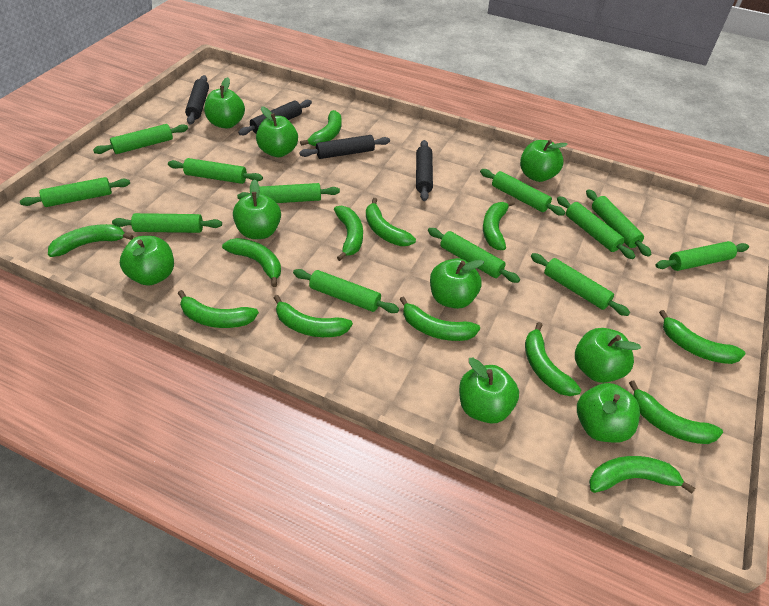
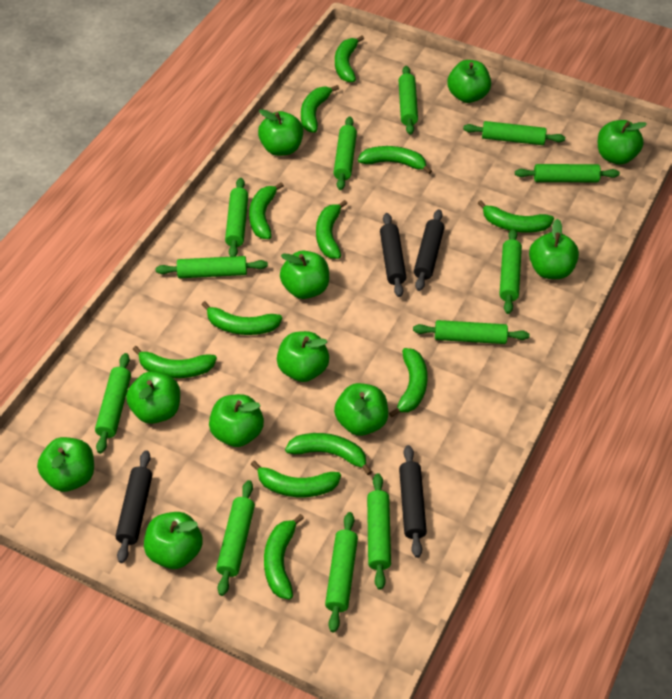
green apple: 9 -> 11
green banana: 13 -> 12

